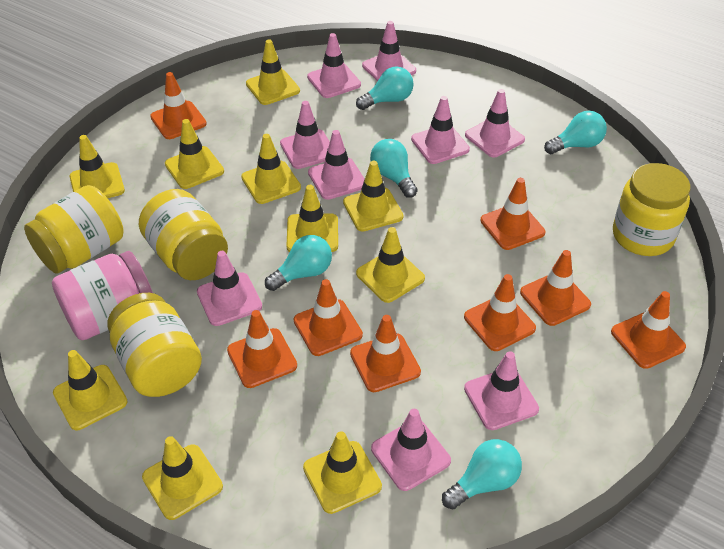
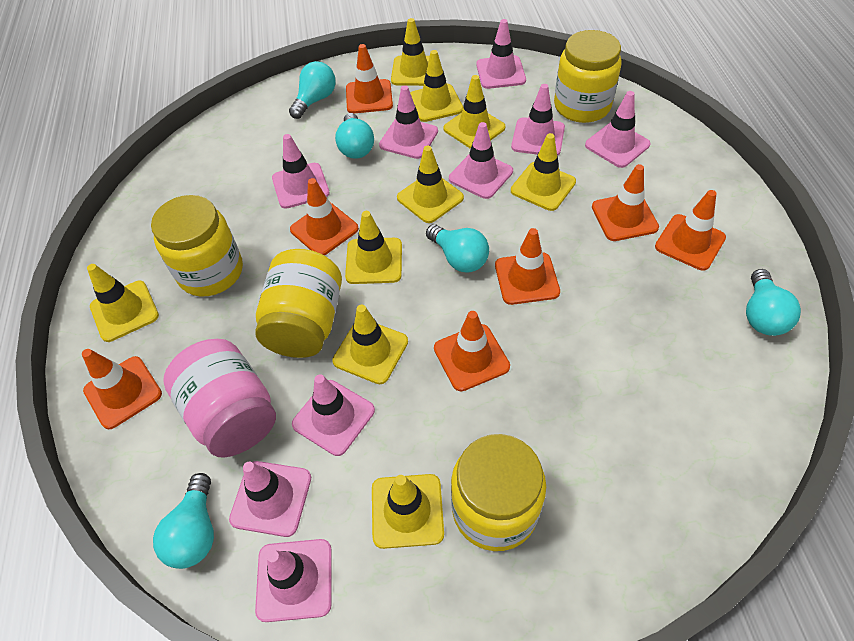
orange traffic cone: 8 -> 7
yellow traffic cone: 10 -> 9

